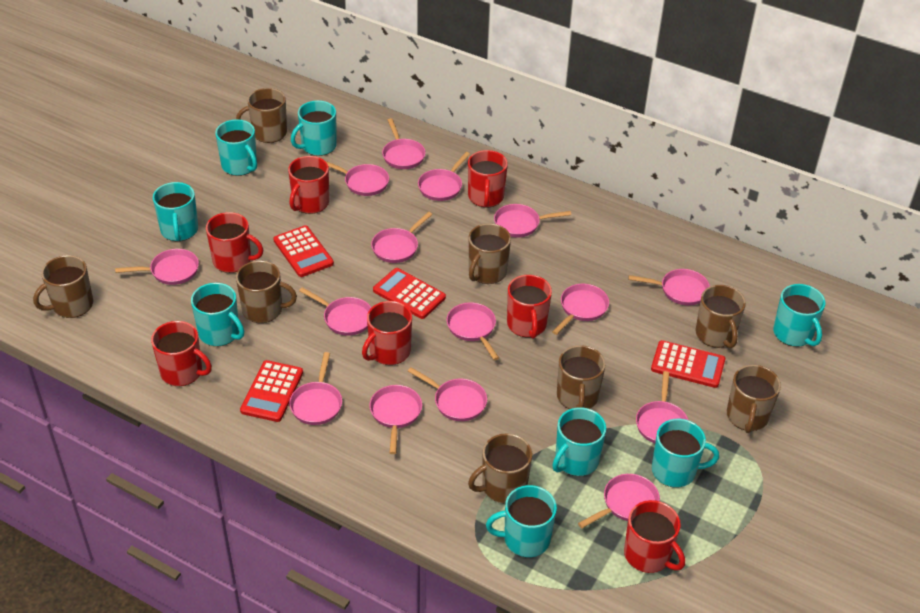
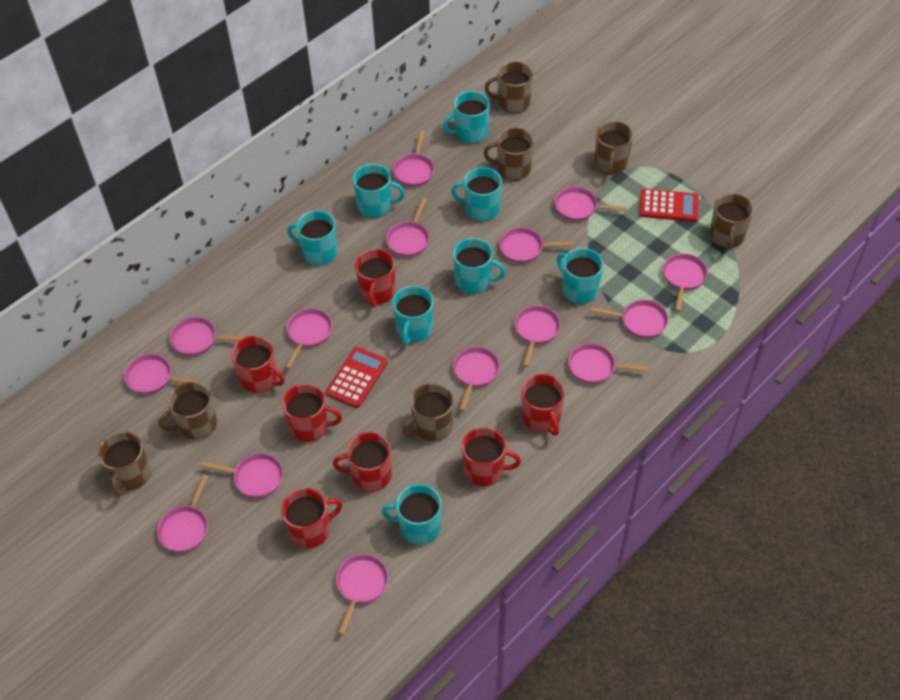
brown mug: 8 -> 7
red calculator: 4 -> 2

